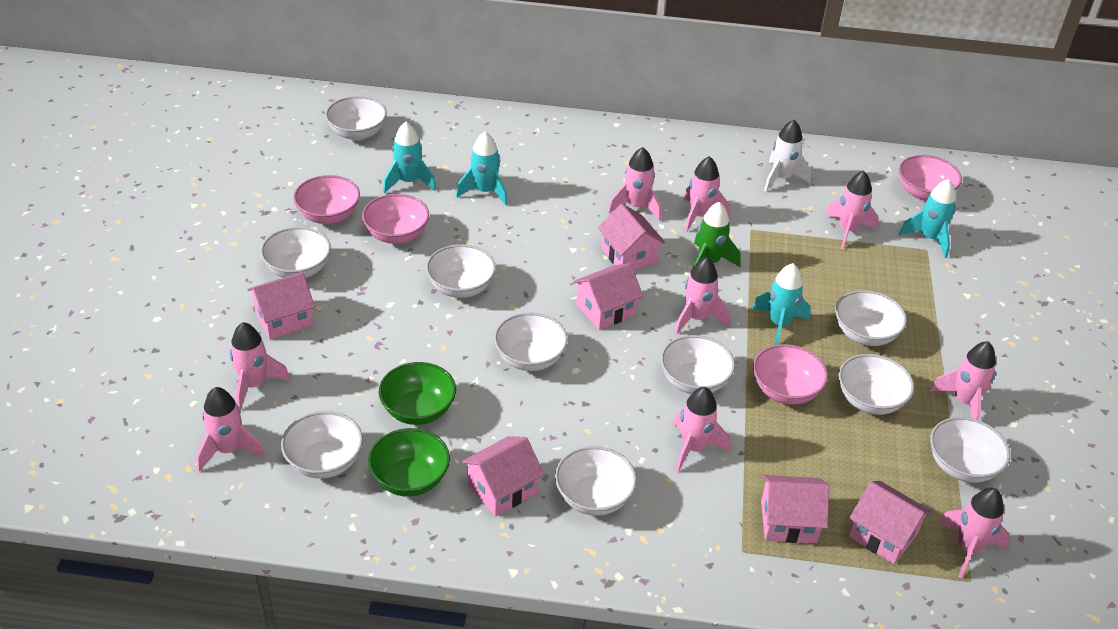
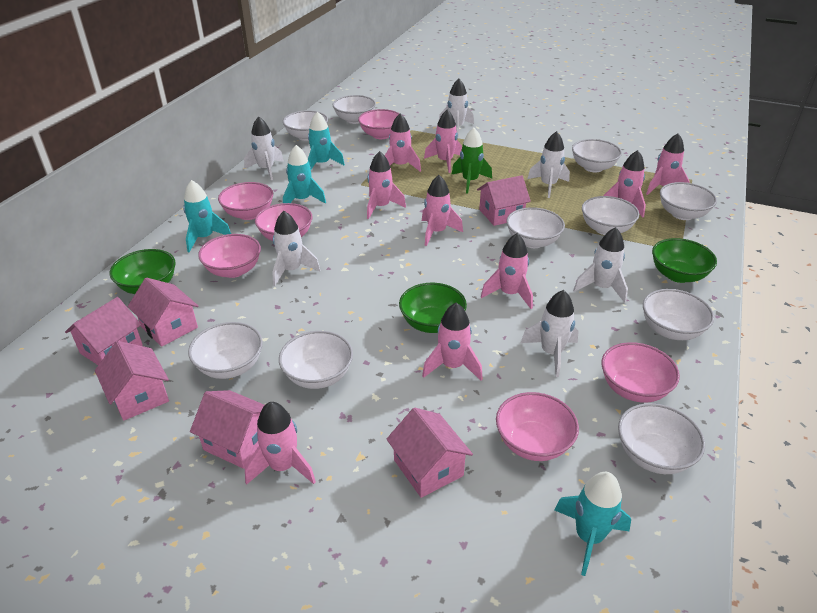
green bowl: 2 -> 3
pink bowl: 4 -> 6
white rocket: 1 -> 6

